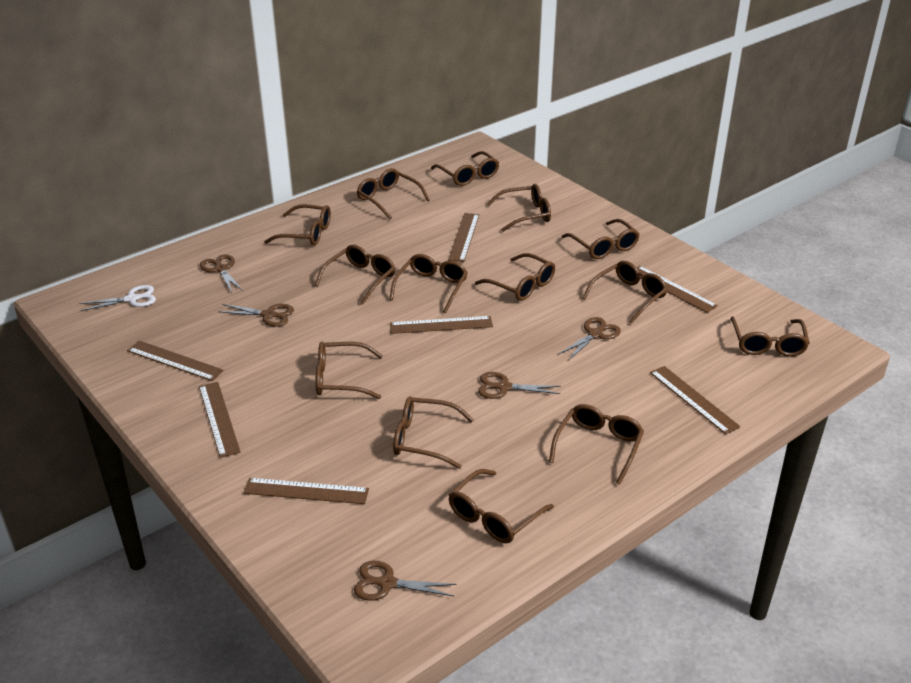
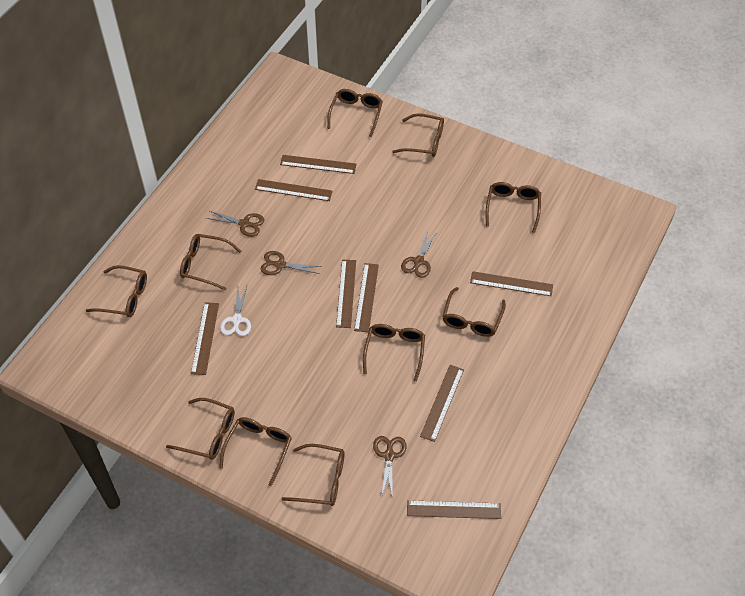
brown glasses: 14 -> 10
brown ruler: 7 -> 8
brown scissors: 5 -> 4

